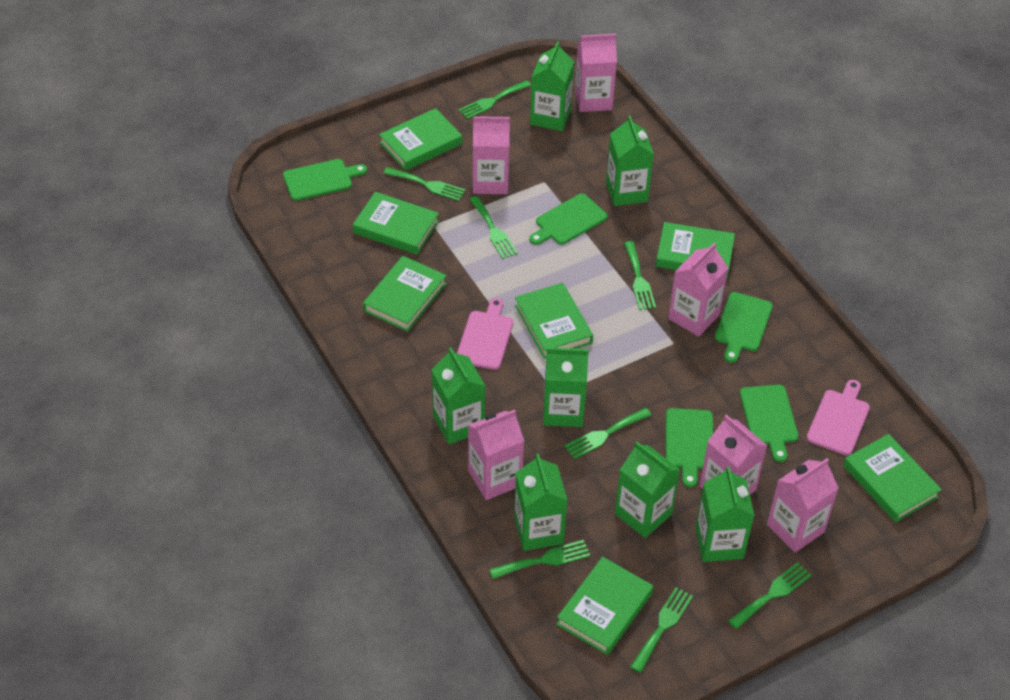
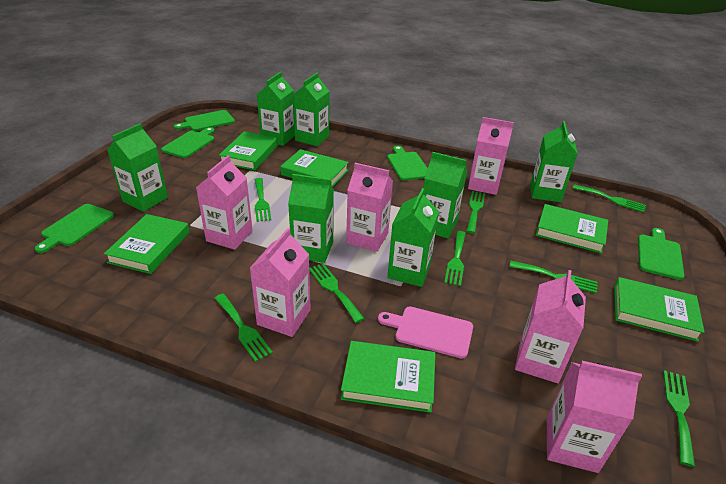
green book: 7 -> 6
pink cutting board: 2 -> 1

